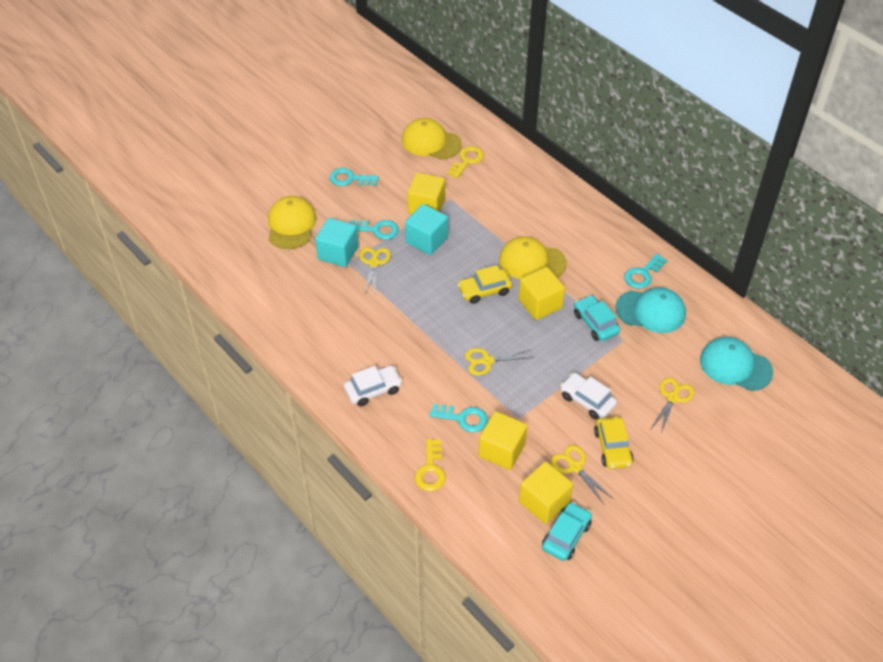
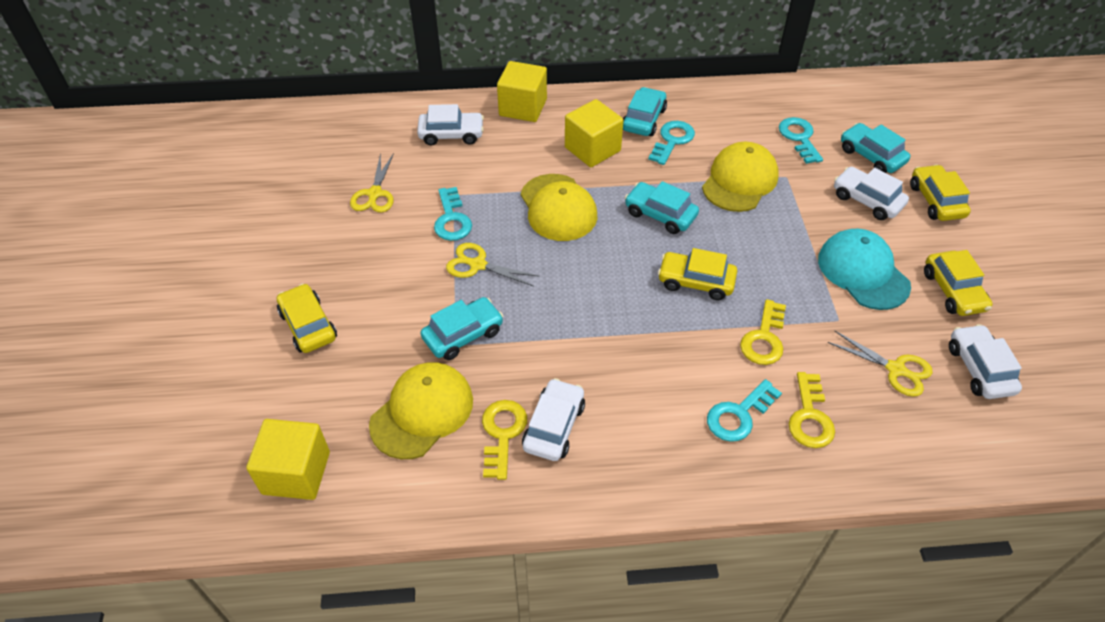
turquoise cap: 2 -> 1
turquoise car: 2 -> 4
turquoise cube: 2 -> 0
white car: 2 -> 4
yellow car: 2 -> 4
yellow cube: 4 -> 3
yellow key: 2 -> 3
yellow scissors: 4 -> 3

